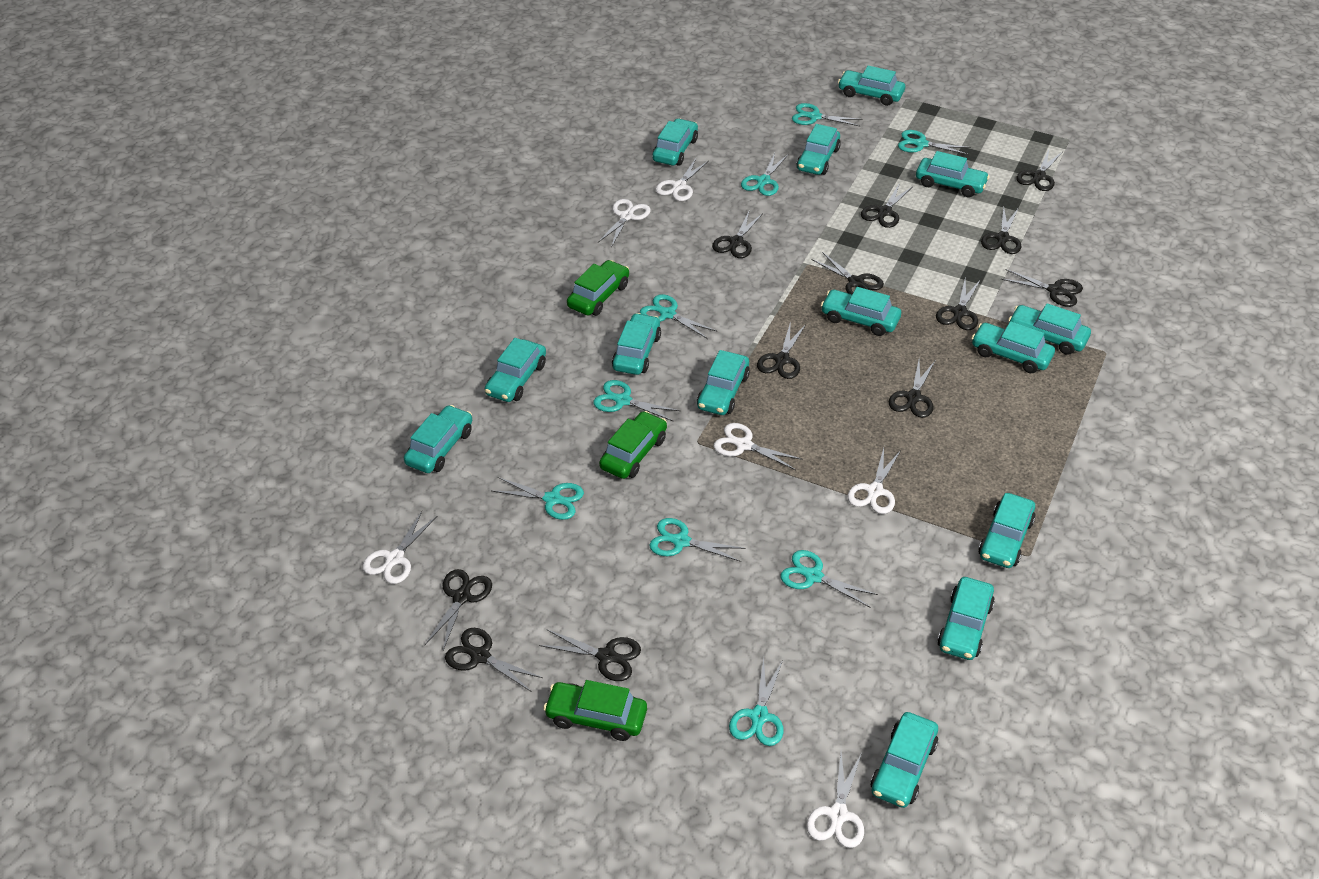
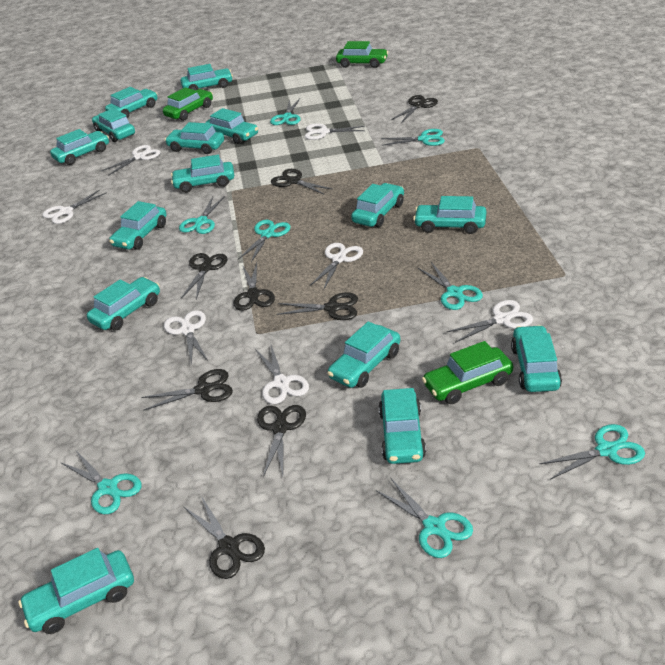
black scissors: 12 -> 8
turquoise car: 14 -> 15
turquoise scissors: 9 -> 8
white scissors: 6 -> 7

